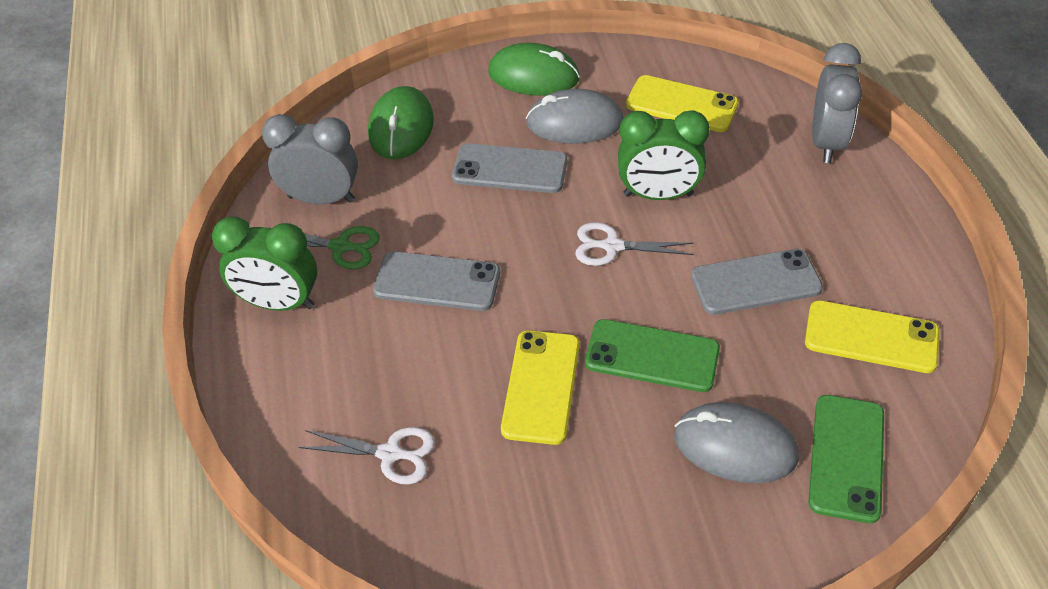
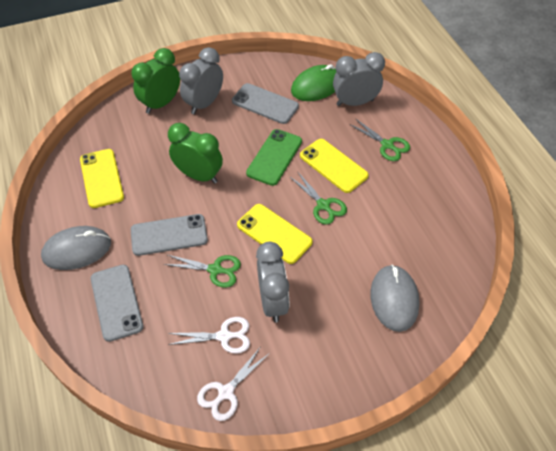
green mouse: 2 -> 1
green phone: 2 -> 1
green scissors: 1 -> 3
grey clock: 2 -> 3

